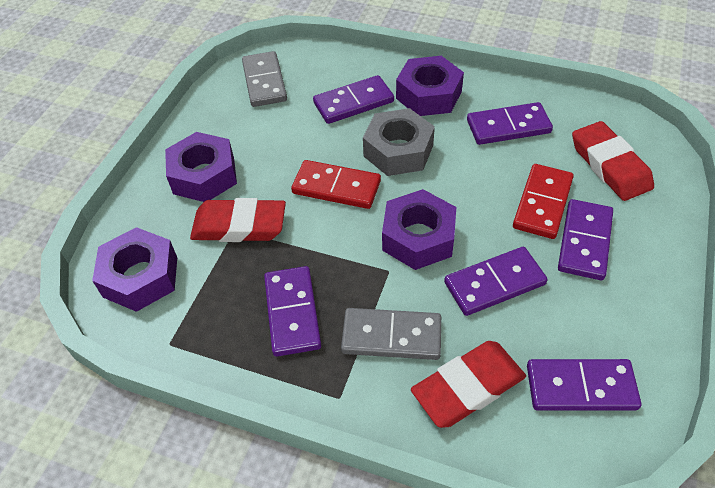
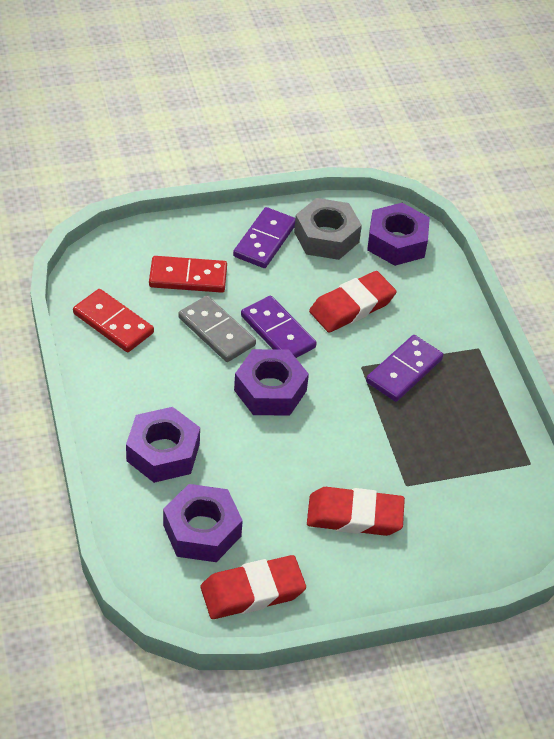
grey domino: 2 -> 1
purple domino: 6 -> 3

